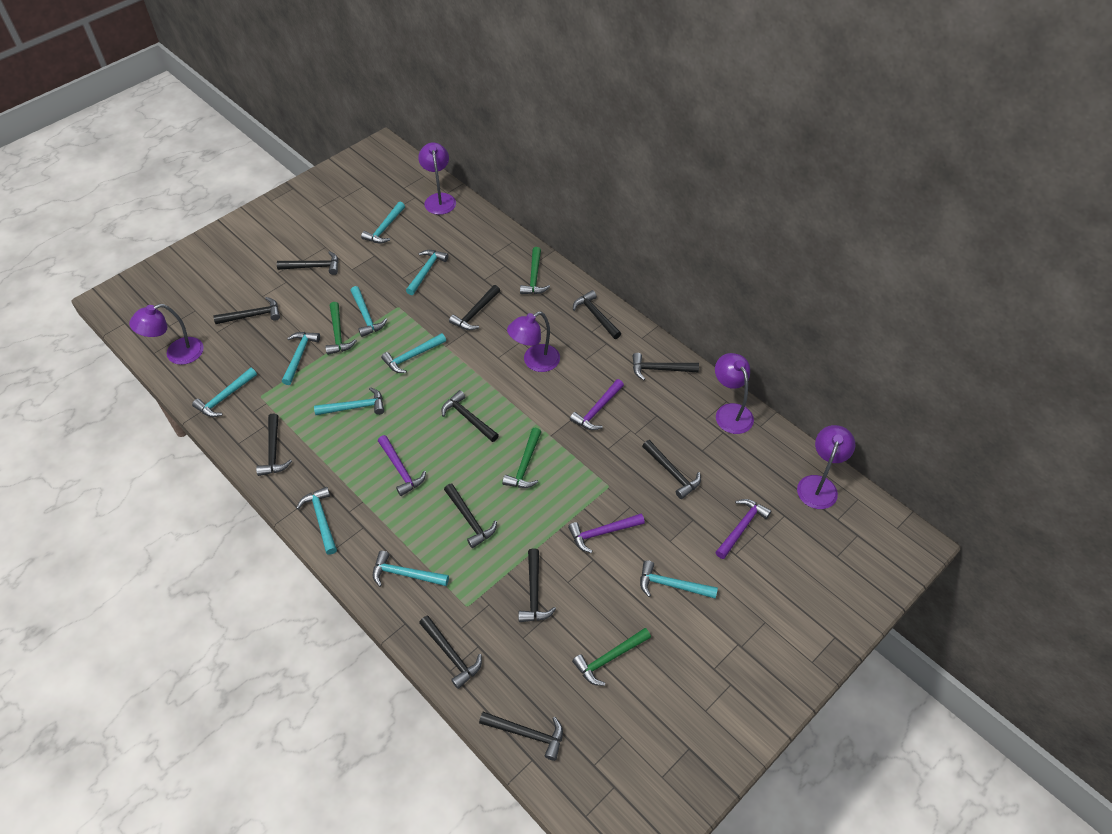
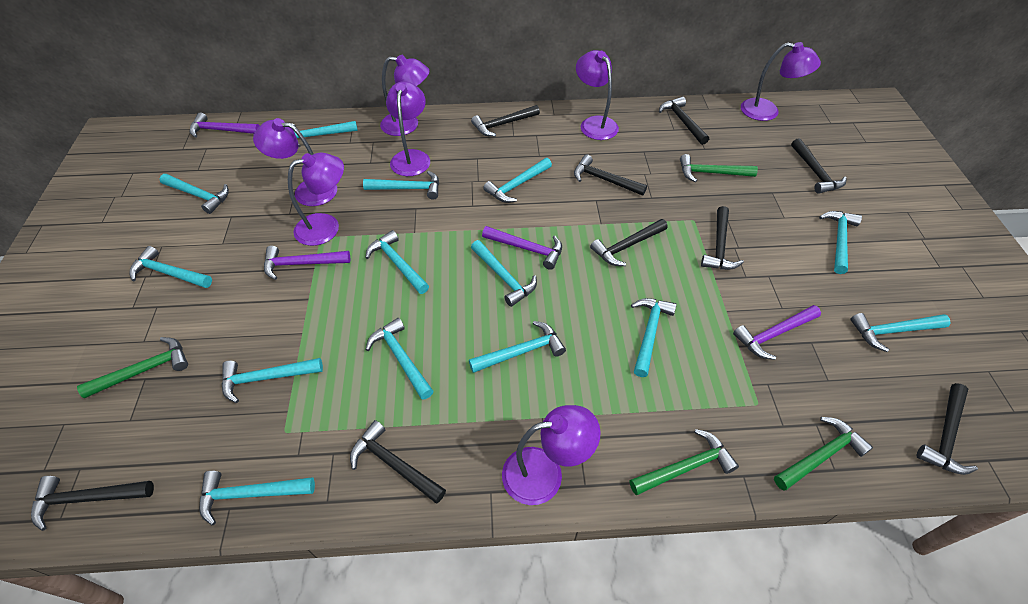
black hammer: 12 -> 9
purple lamp: 5 -> 7
turquoise hammer: 10 -> 14

